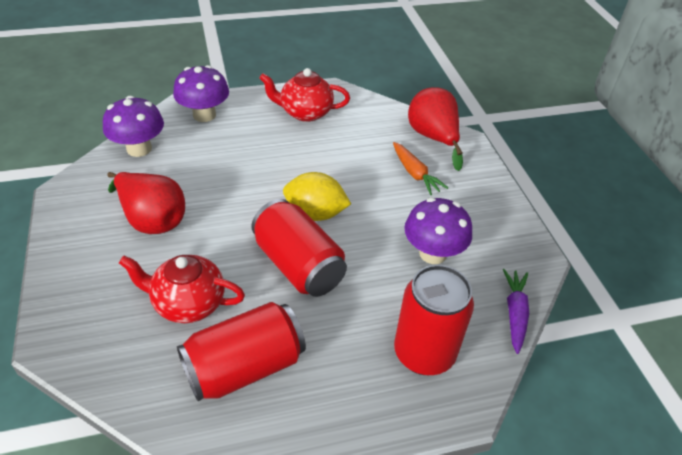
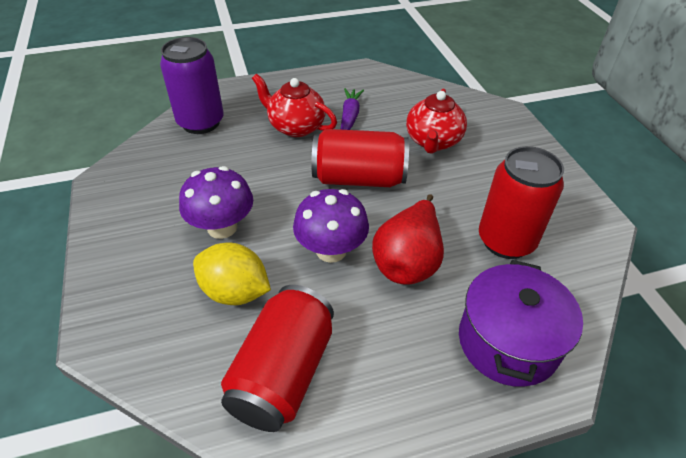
orange carrot: 1 -> 0
purple can: 0 -> 1
purple mushroom: 3 -> 2
purple pot: 0 -> 1
red pear: 2 -> 1

